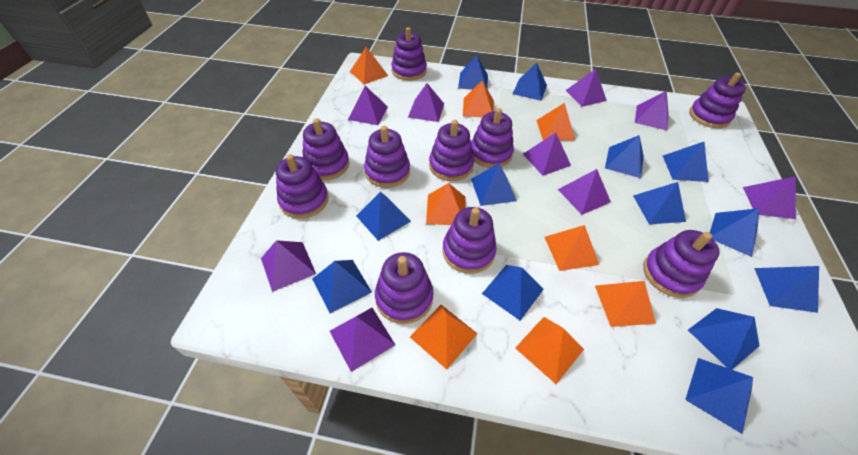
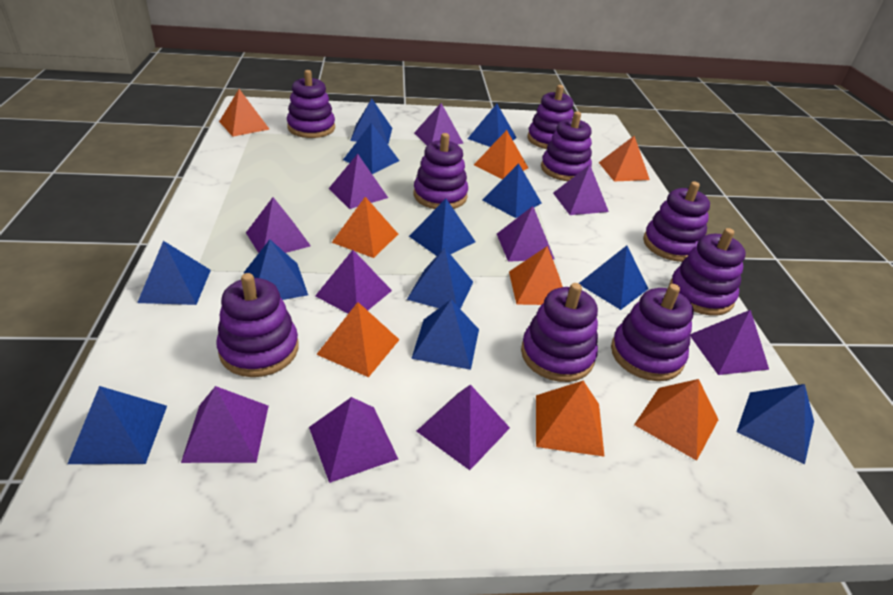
blue pyramid: 13 -> 12
purple pyramid: 9 -> 10
purple stacking toy: 10 -> 9

